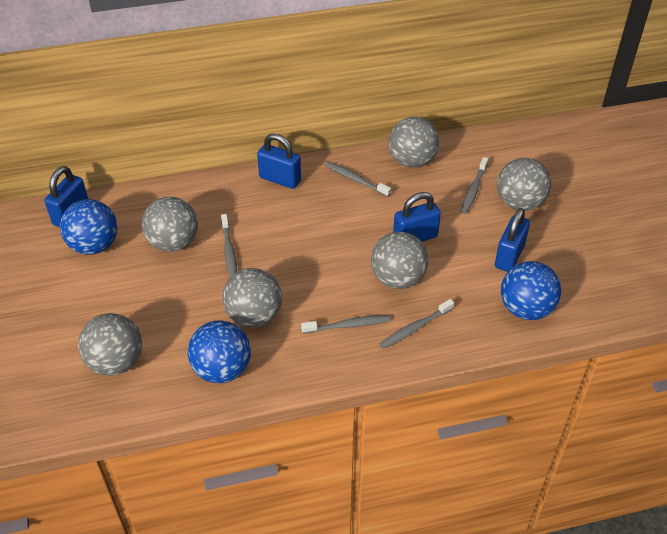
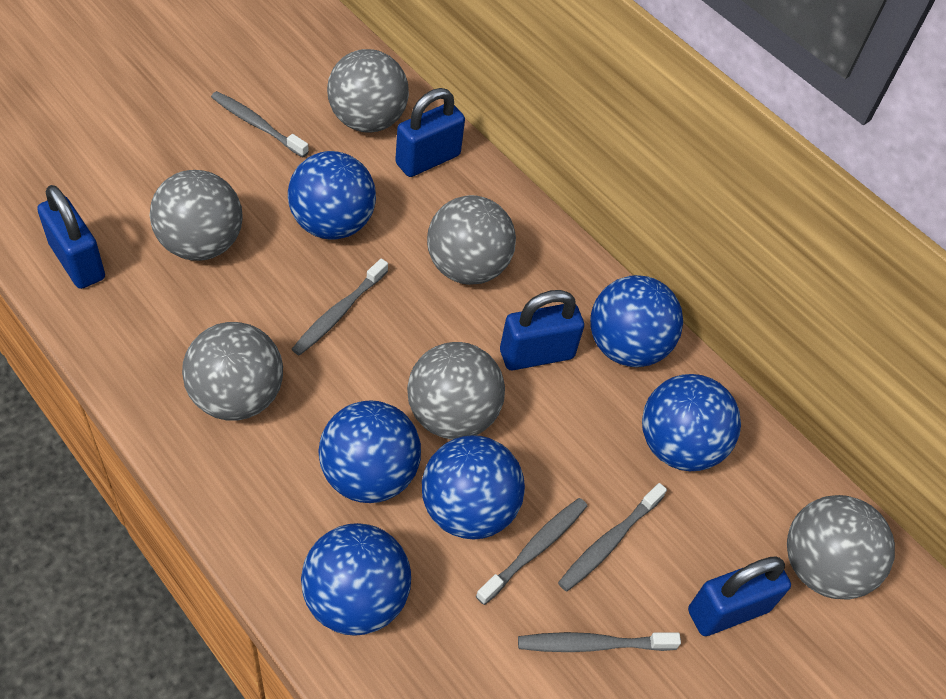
blue ball: 3 -> 6

